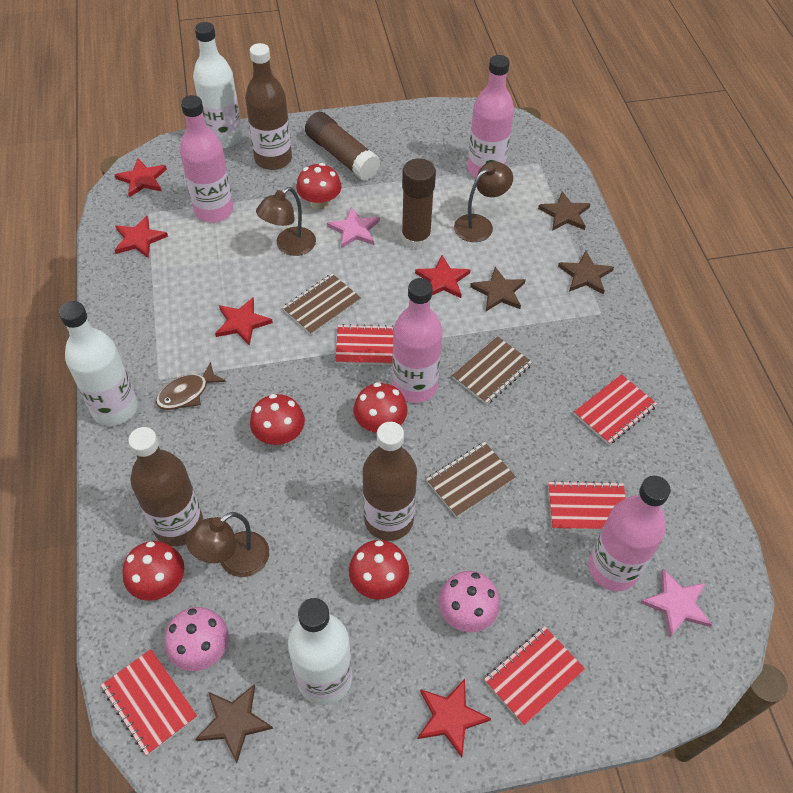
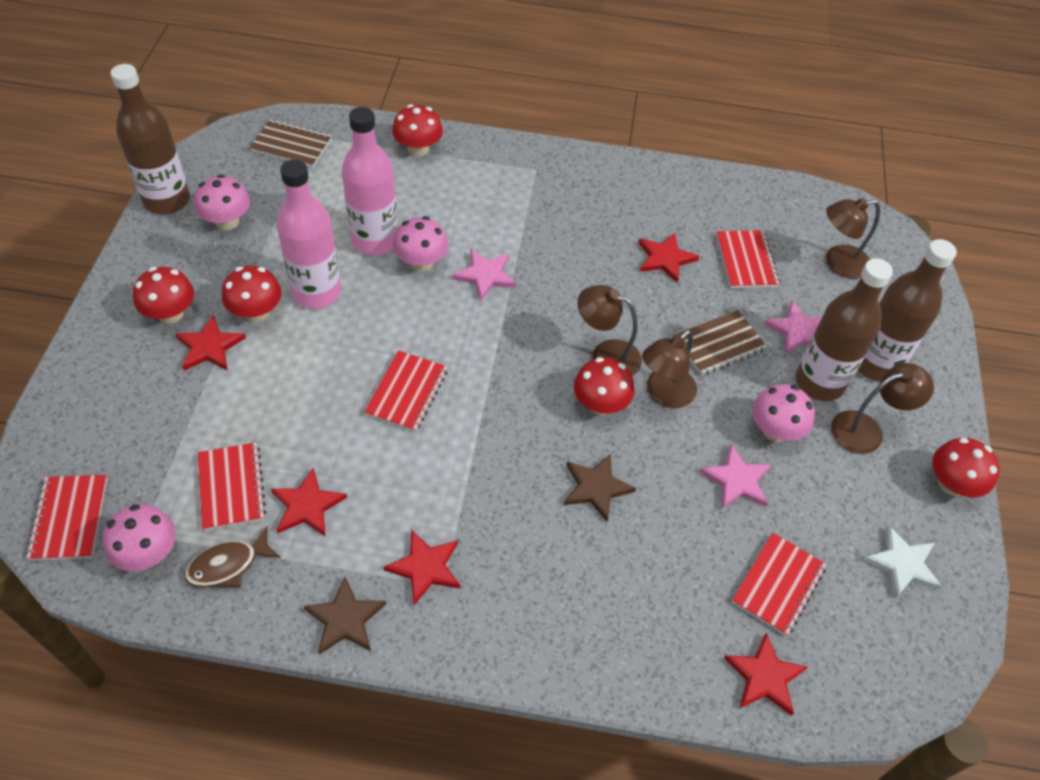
brown glue stick: 2 -> 0
brown lamp: 3 -> 4
brown notebook: 3 -> 2
brown star: 4 -> 2
pink bottle: 4 -> 2
pink mushroom: 2 -> 4
pink star: 2 -> 3
white bottle: 3 -> 0
white star: 0 -> 1

